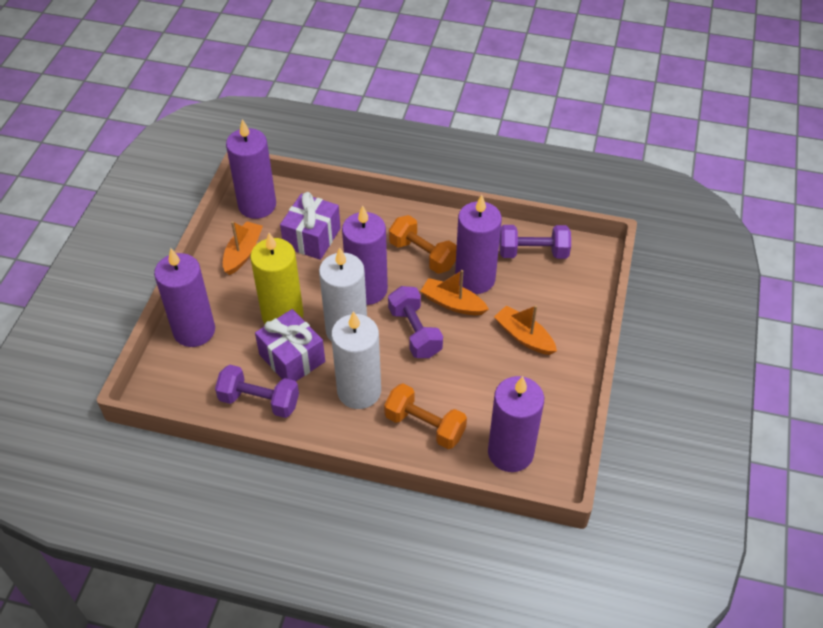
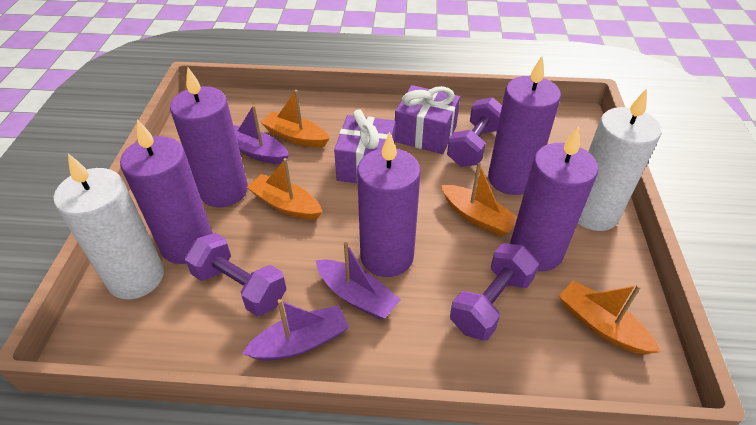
orange boat: 3 -> 4
orange dumbbell: 2 -> 0
purple boat: 0 -> 3
yellow candle: 1 -> 0

